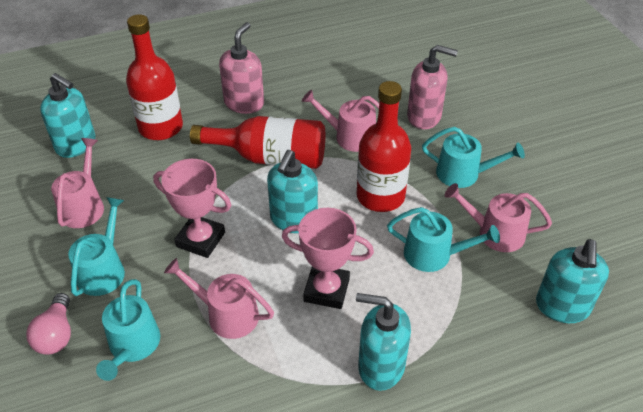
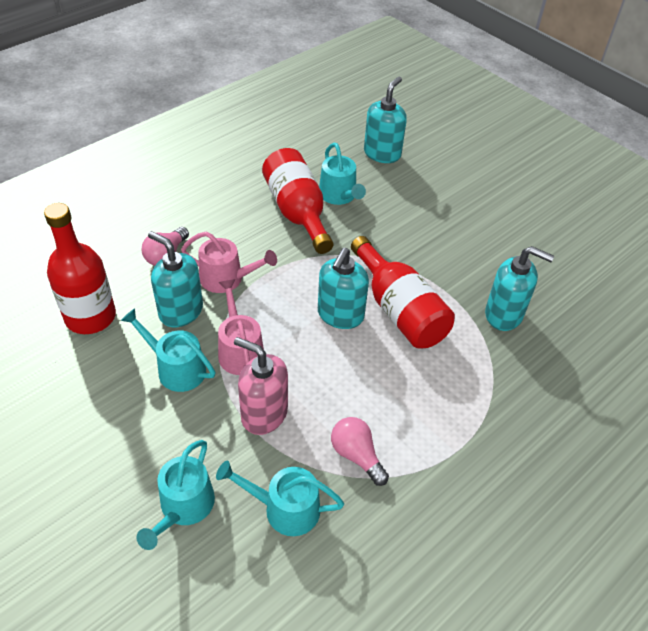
pink light bulb: 1 -> 2
pink soap dispenser: 2 -> 1
pink trophy: 2 -> 0
pink watering can: 4 -> 2

